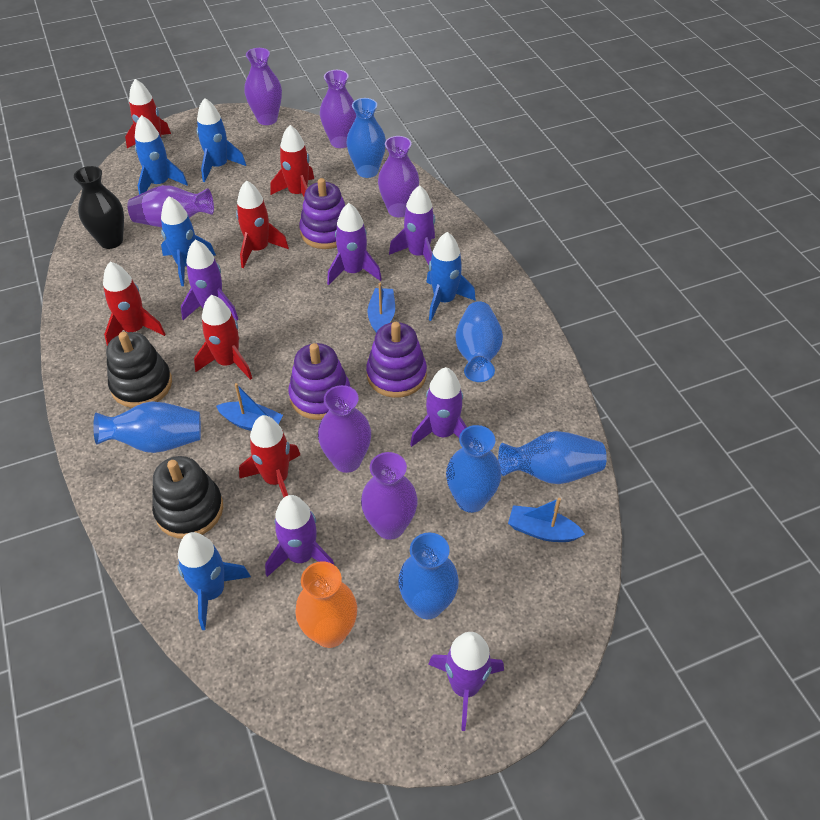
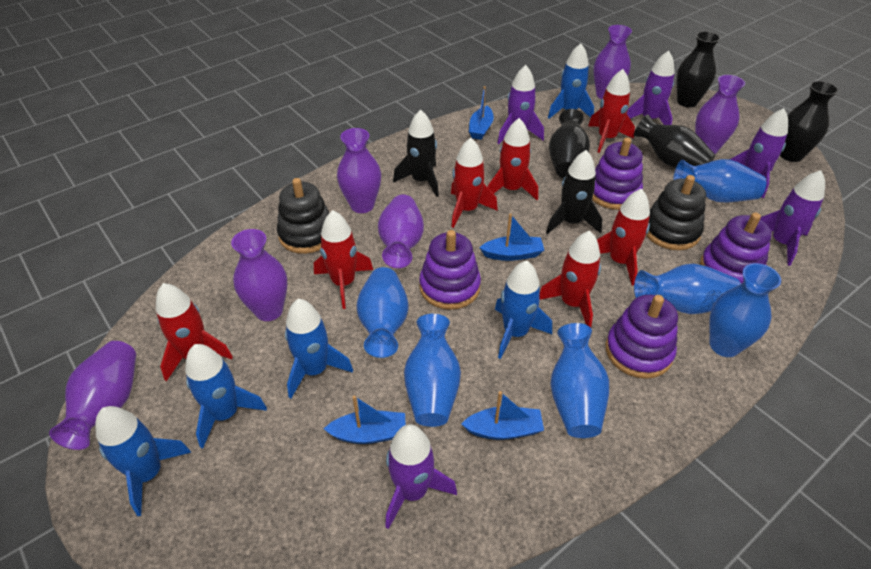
black rocket: 0 -> 2
black vase: 1 -> 4
blue boat: 3 -> 4
orange vase: 1 -> 0
purple rocket: 6 -> 5
purple stacking toy: 3 -> 4
red rocket: 6 -> 7

